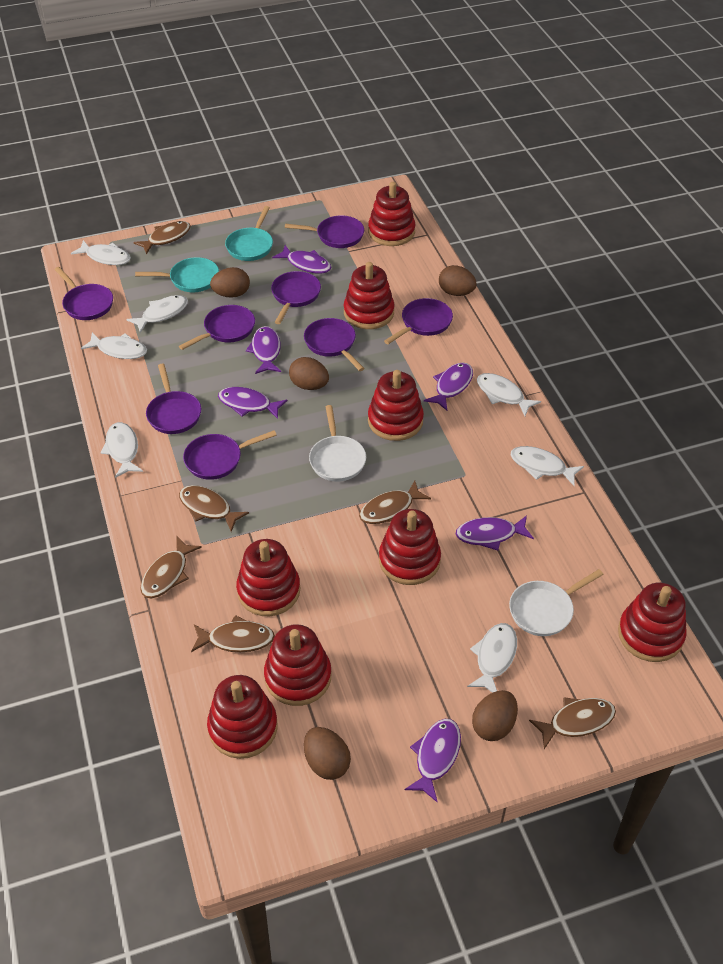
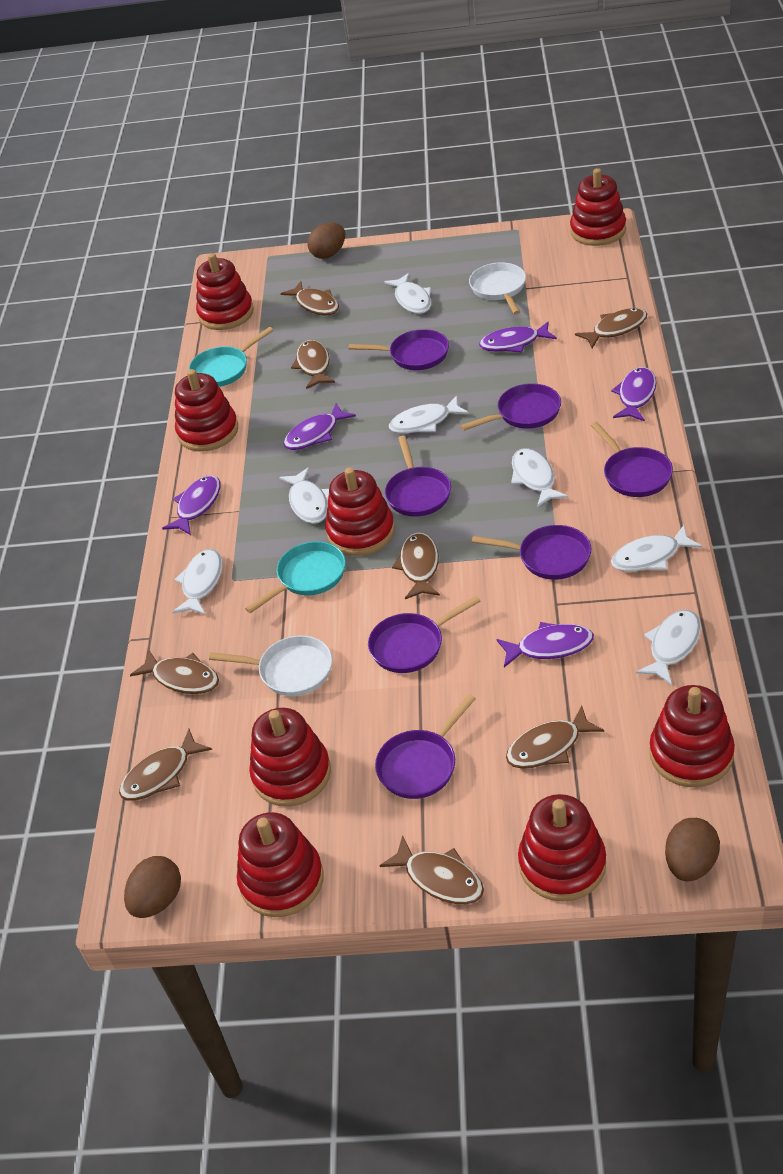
brown egg: 5 -> 3
brown fish: 6 -> 8
purple fish: 6 -> 5
purple pan: 8 -> 7

